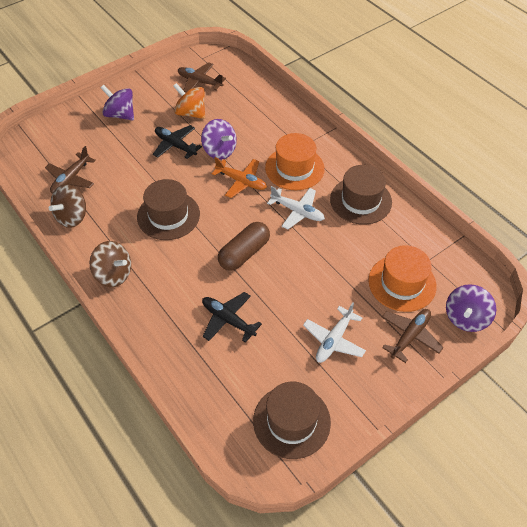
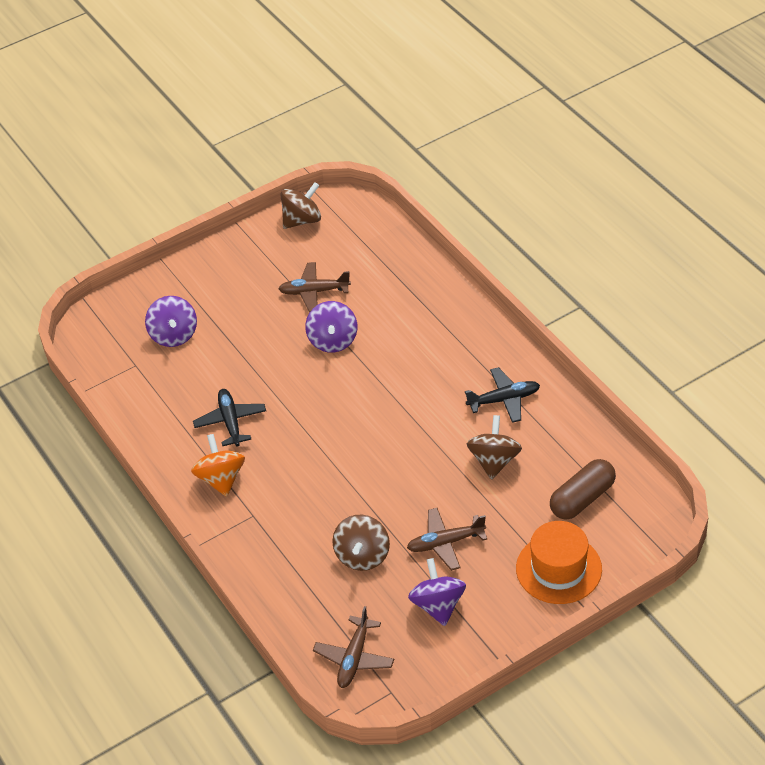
brown hat: 3 -> 0
brown spinning top: 2 -> 3
orange hat: 2 -> 1
orange plane: 1 -> 0
white plane: 2 -> 0

